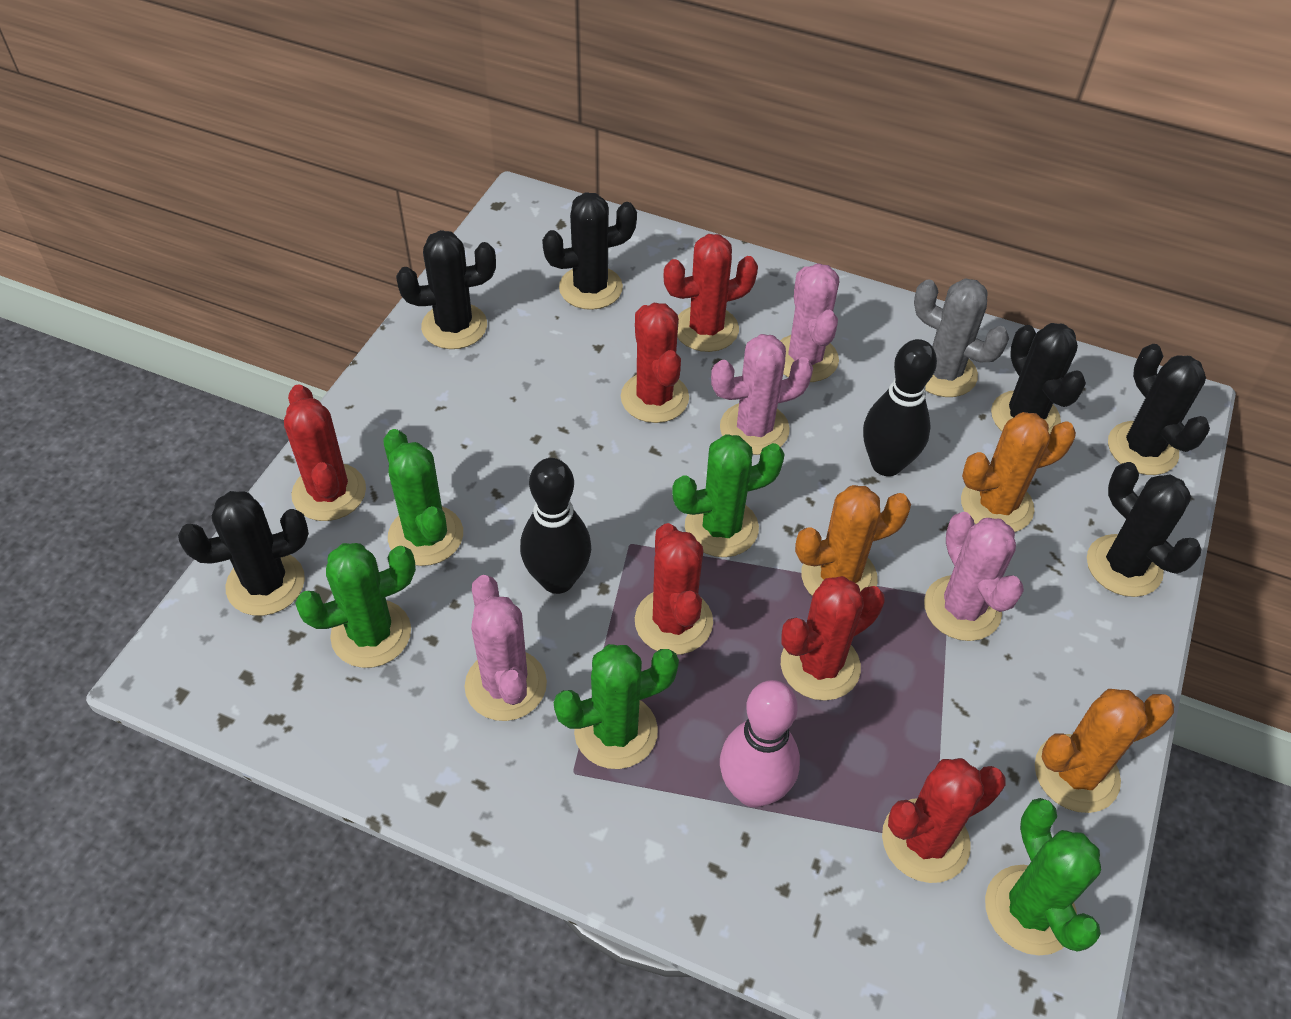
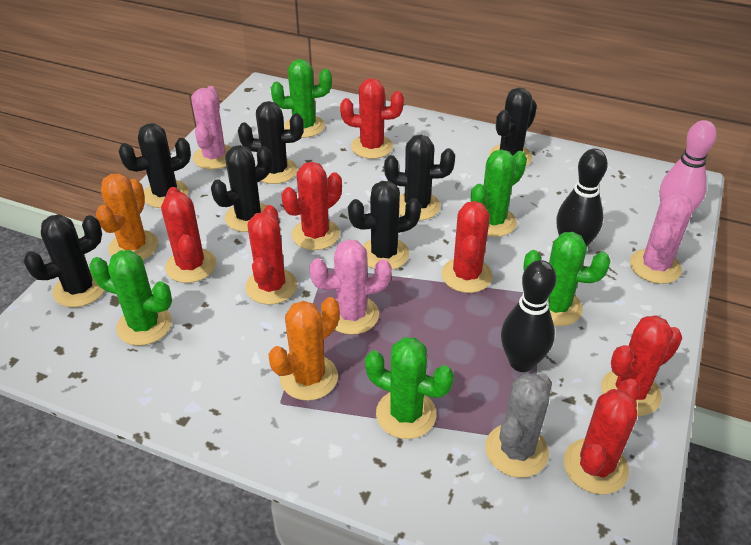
black cactus: 6 -> 7
orange cactus: 3 -> 2
pink cactus: 4 -> 3
red cactus: 6 -> 7

